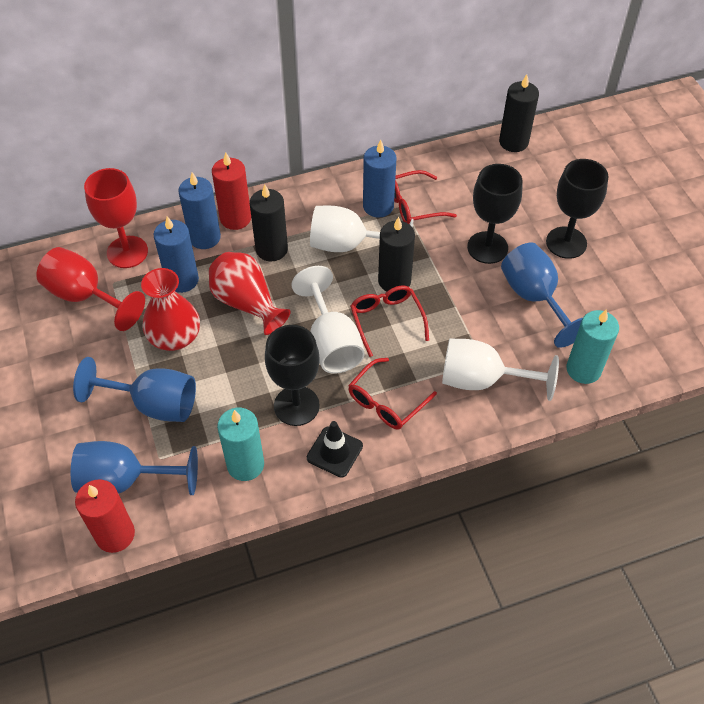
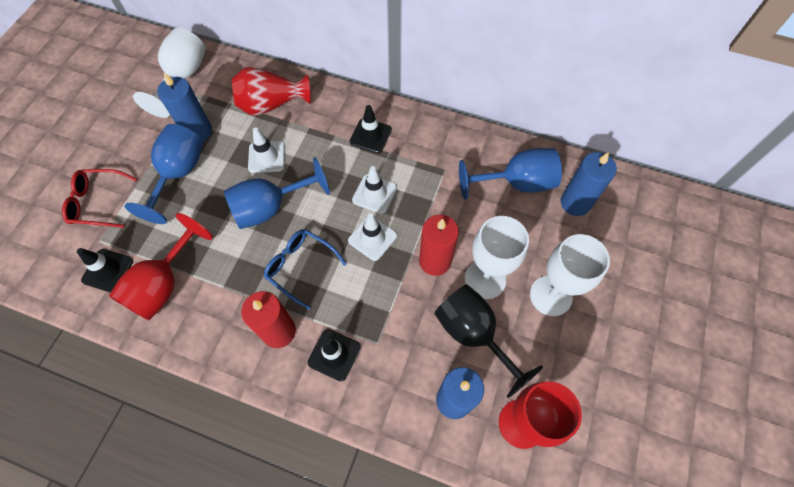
black candle: 3 -> 0
black goblet: 3 -> 1
black traffic cone: 1 -> 3
blue glasses: 0 -> 1
red glasses: 3 -> 1
red vase: 2 -> 1
turquoise candle: 2 -> 0
white traffic cone: 0 -> 3

